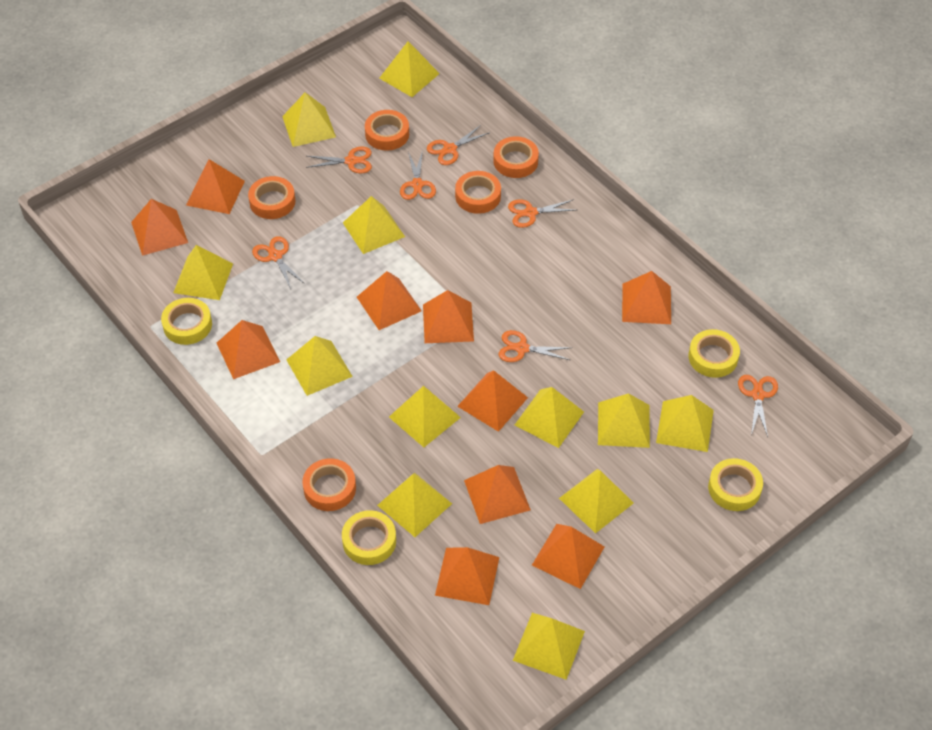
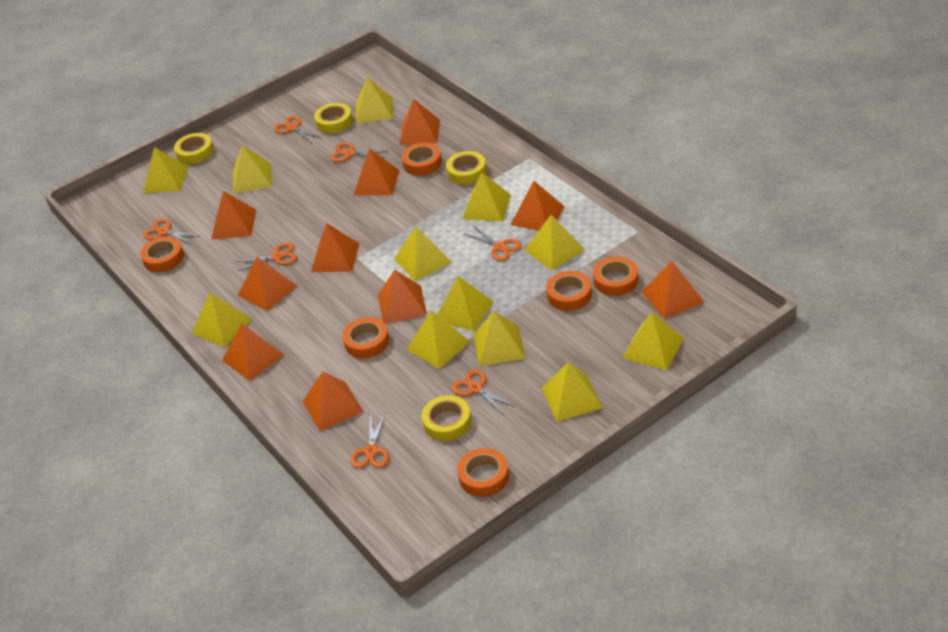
orange tape: 5 -> 6

